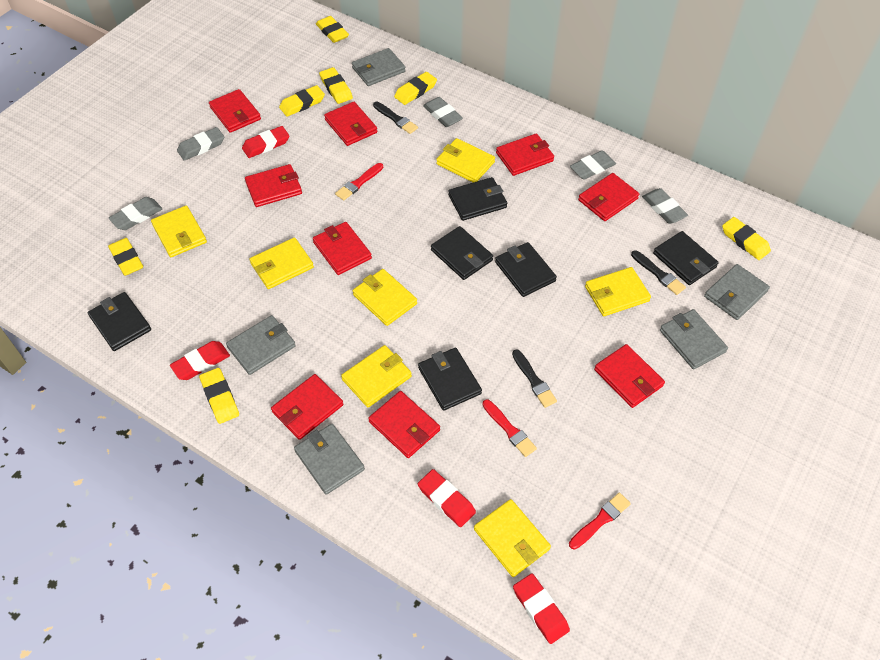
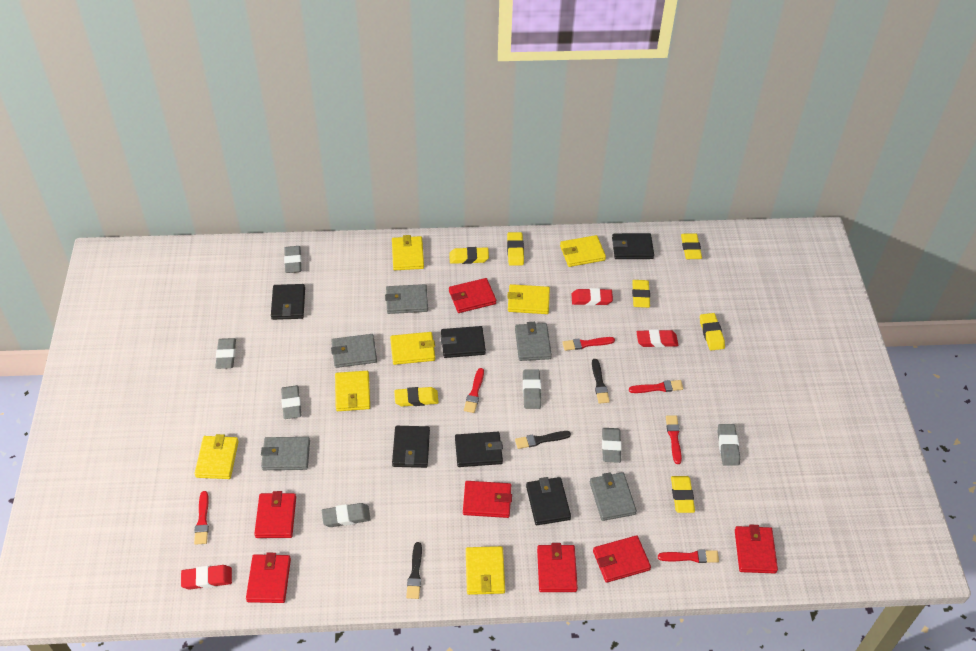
grey eraser: 5 -> 7
red brush: 3 -> 6
red eraser: 4 -> 3
red wallet: 9 -> 7

